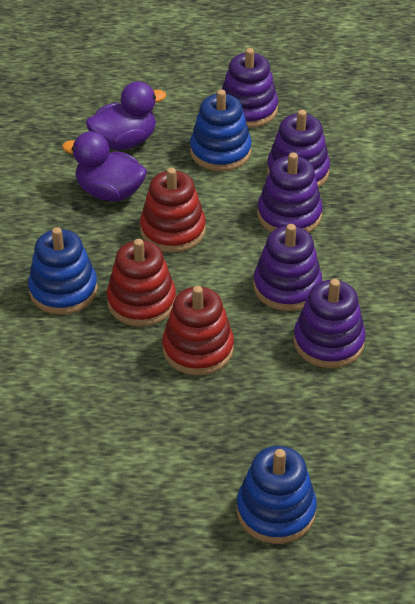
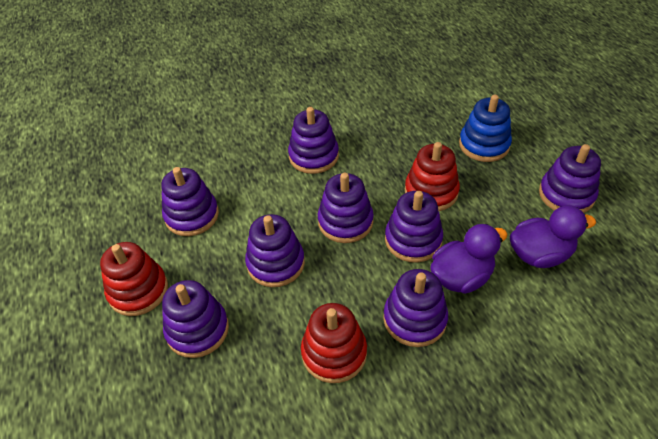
blue stacking toy: 3 -> 1
purple stacking toy: 5 -> 8

